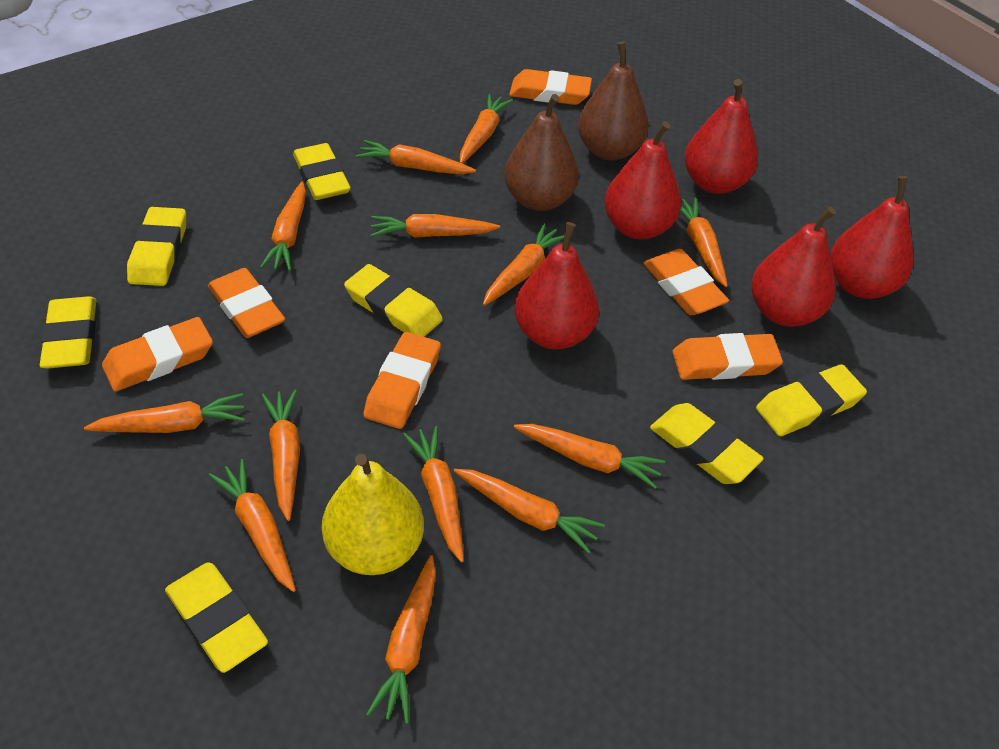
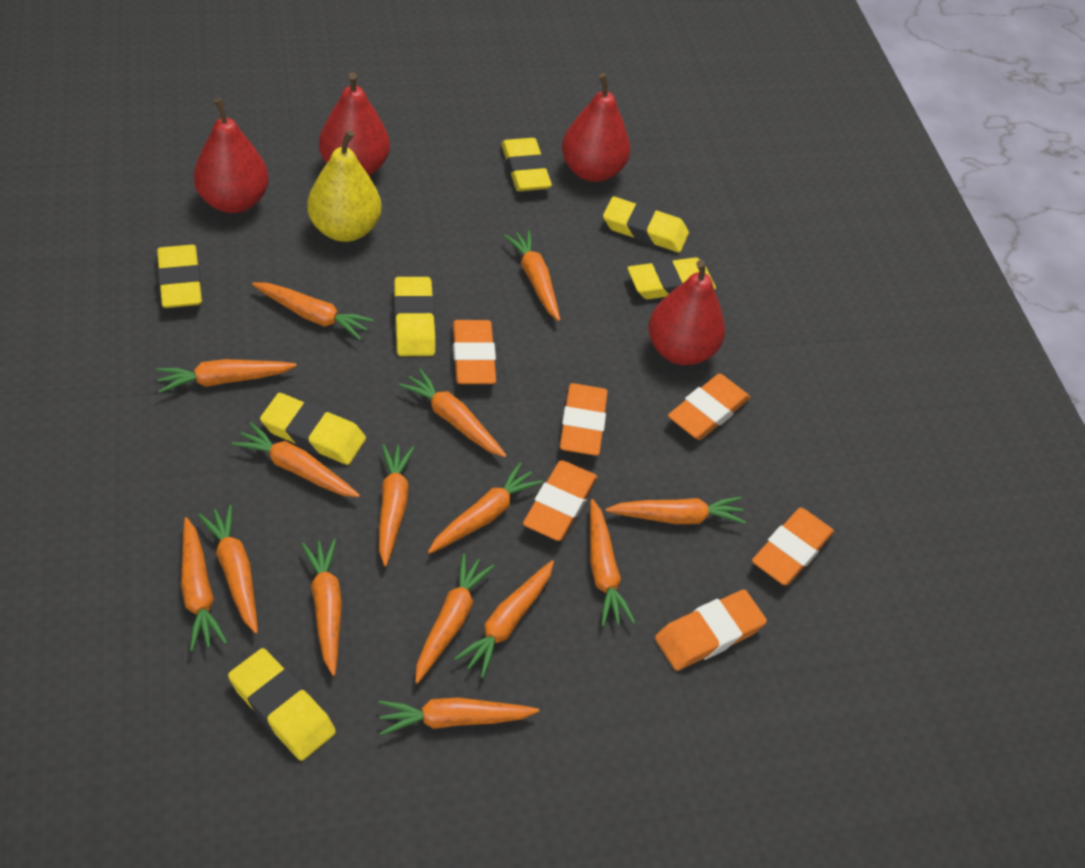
brown pear: 2 -> 0
orange carrot: 13 -> 15
red pear: 5 -> 4

